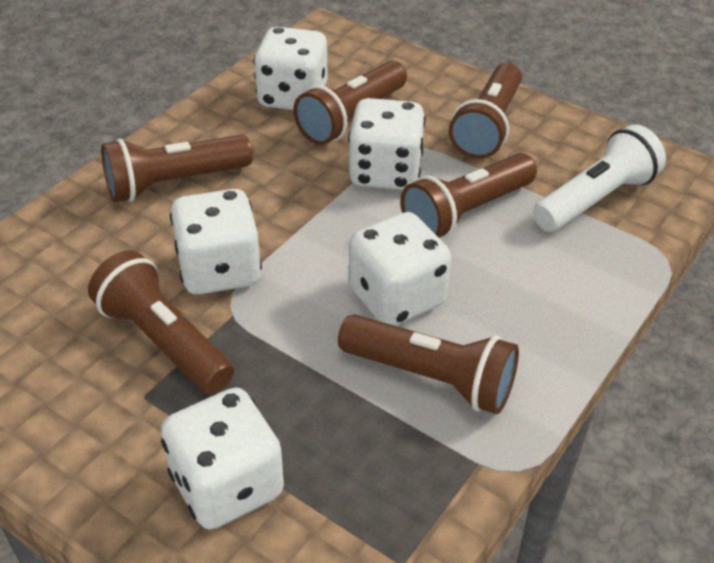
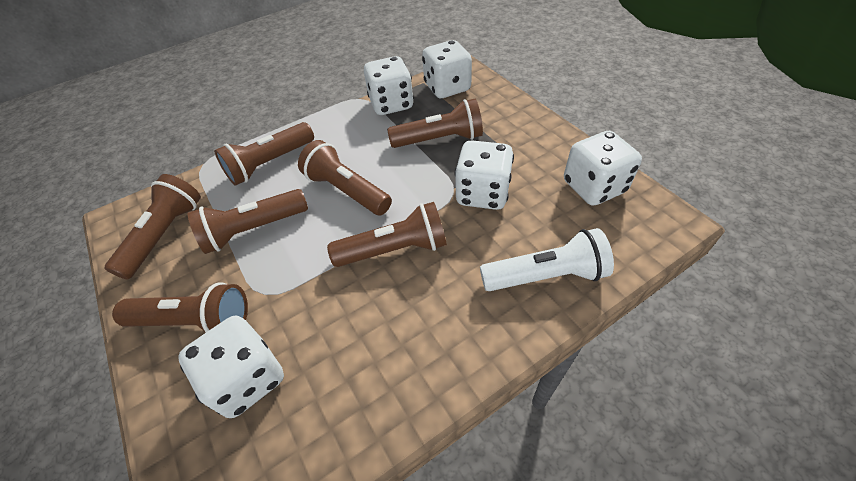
brown flashlight: 6 -> 7

